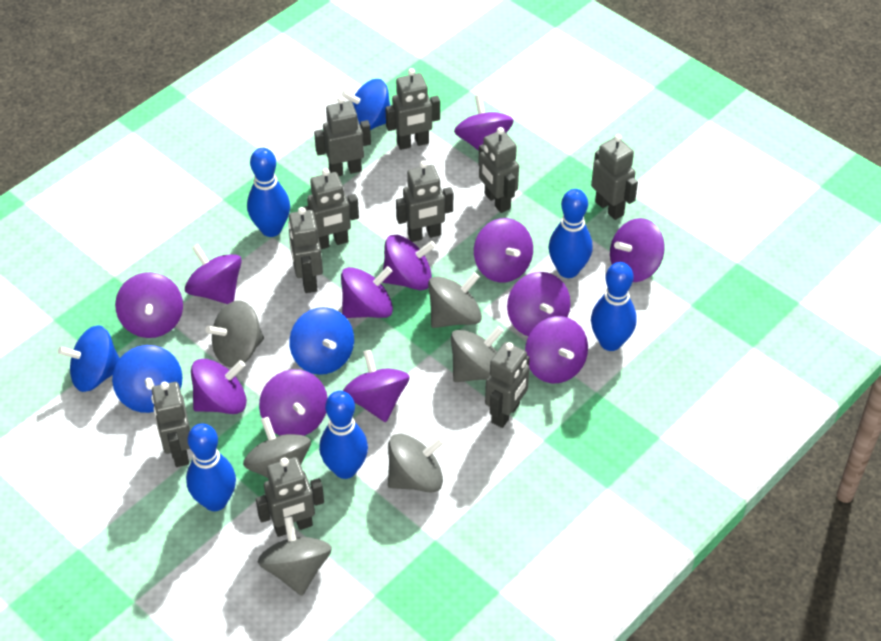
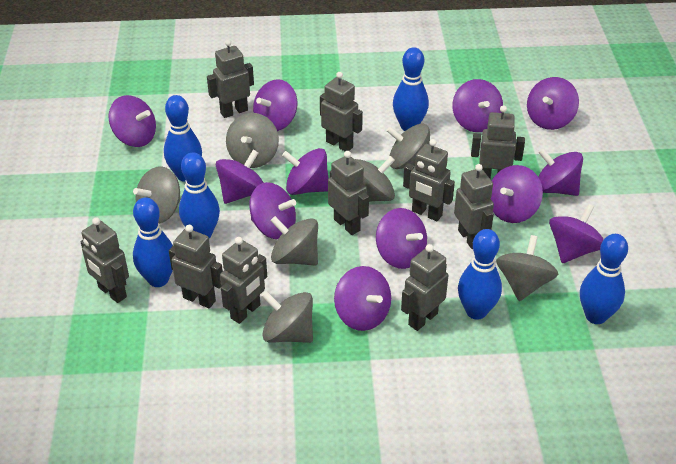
blue bowling pin: 5 -> 6
blue spinning top: 4 -> 0
grey spinning top: 6 -> 7

